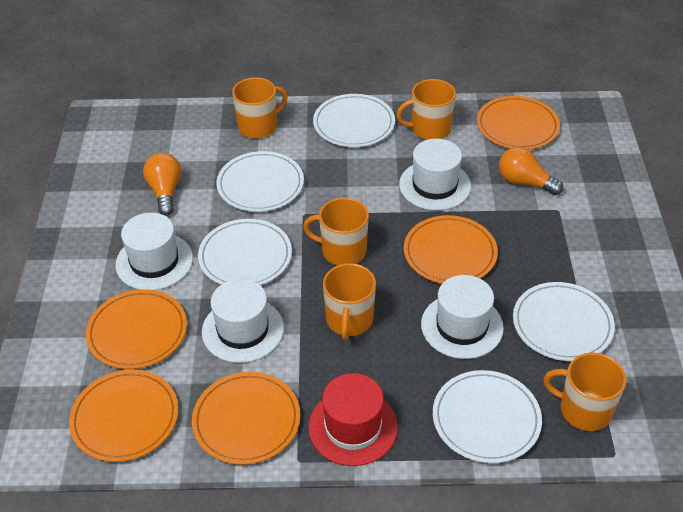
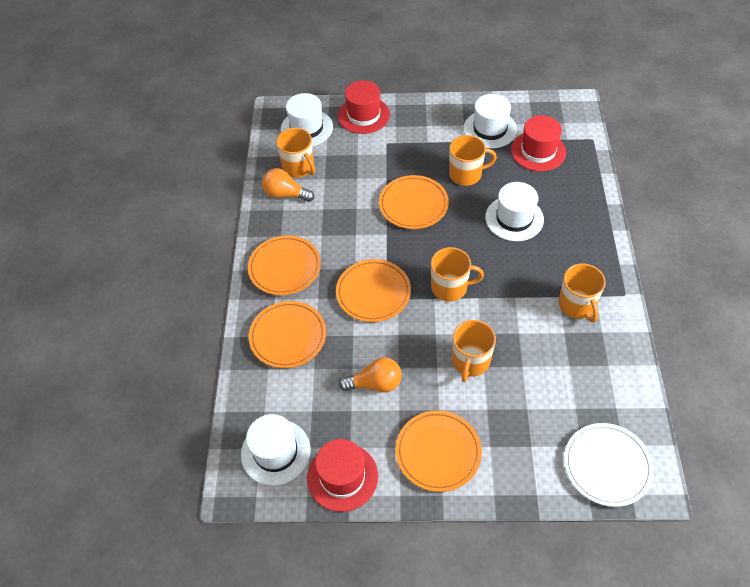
red hat: 1 -> 3
white plate: 5 -> 1

